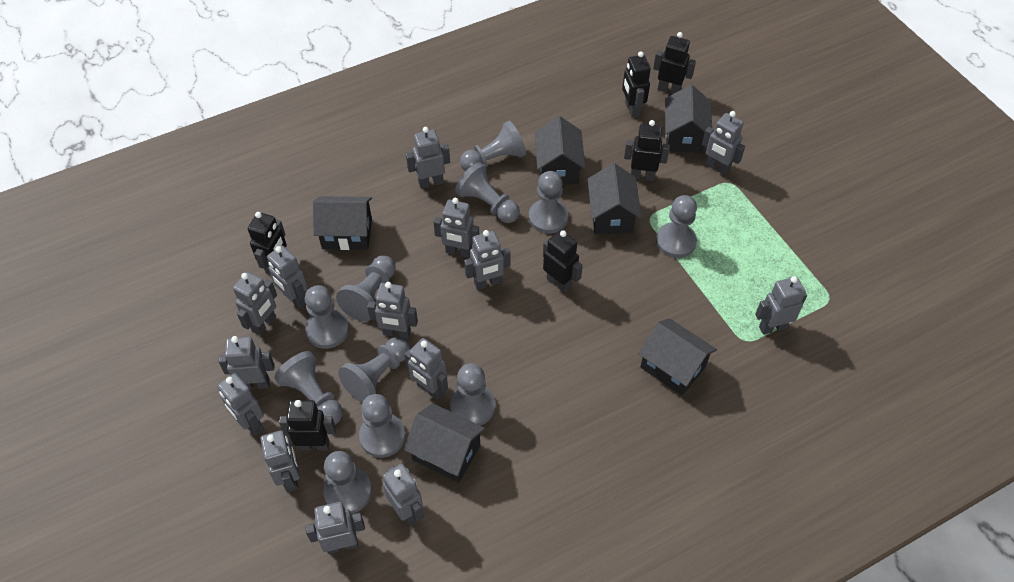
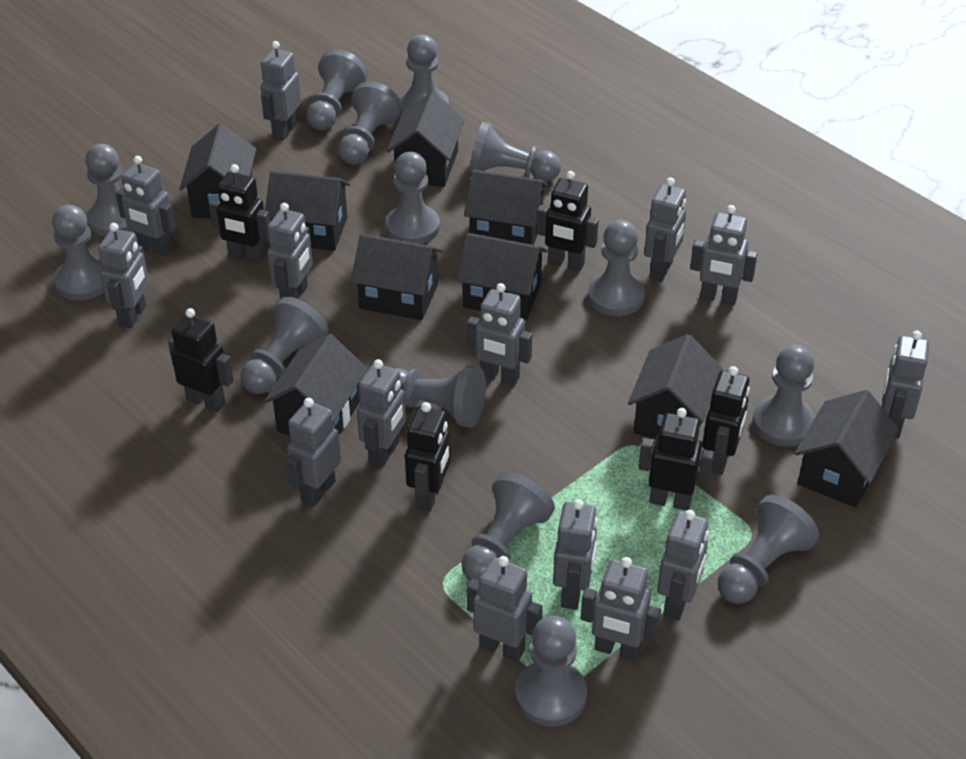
black house: 6 -> 9
grey pawn: 11 -> 14

